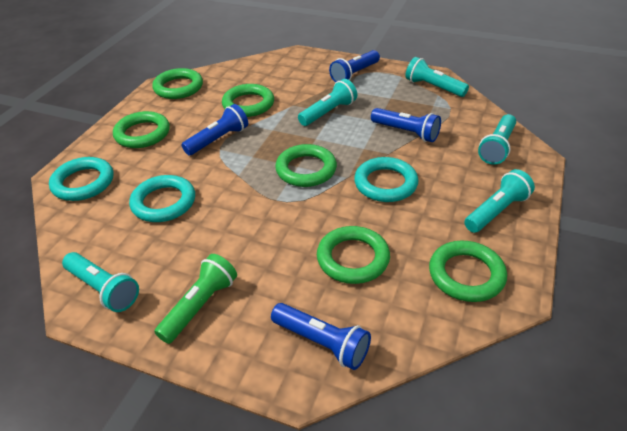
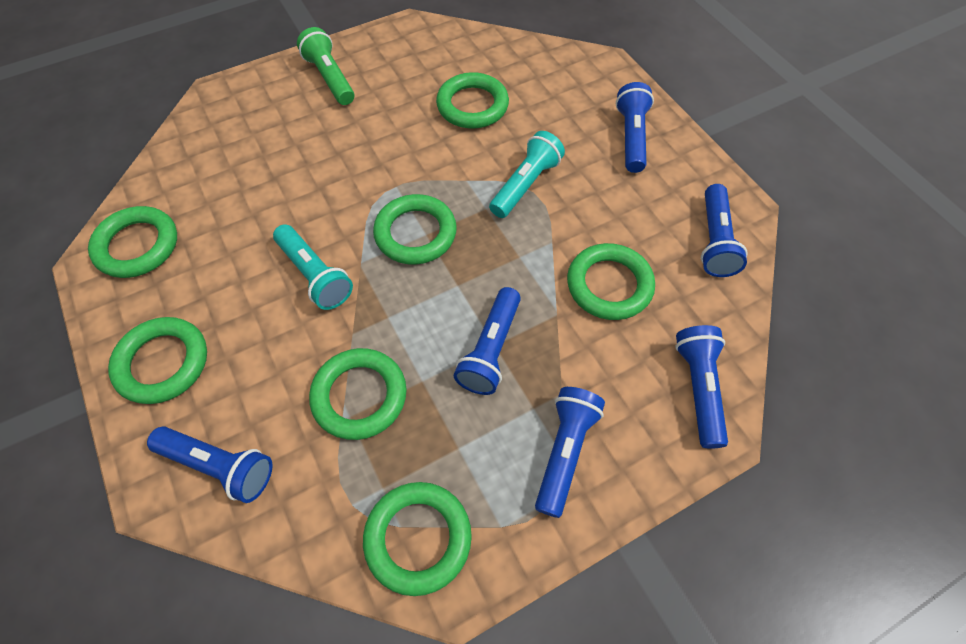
blue flashlight: 4 -> 6
green ring: 6 -> 7
turquoise flashlight: 5 -> 2
turquoise ring: 3 -> 0

